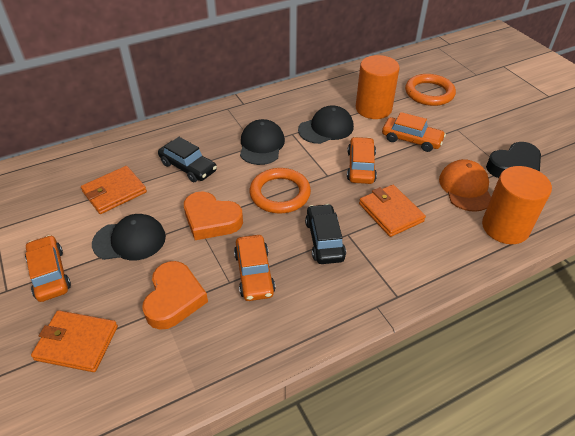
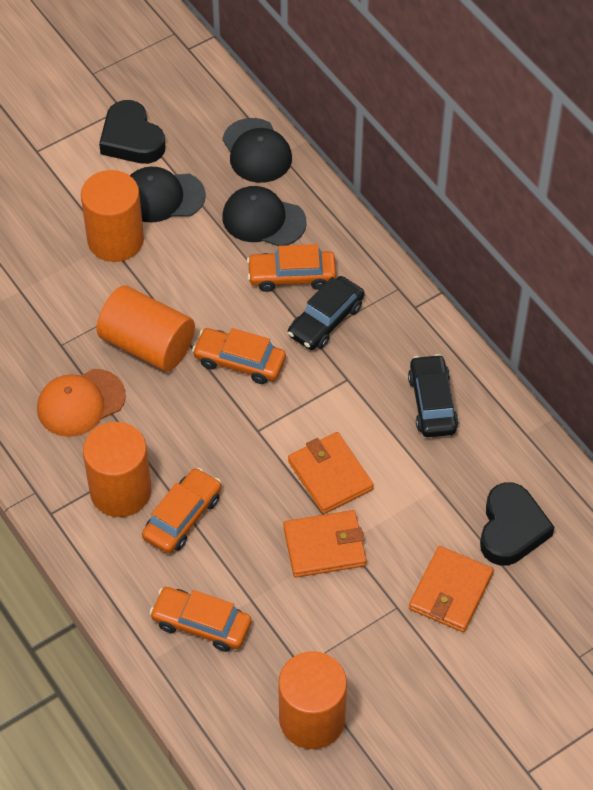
black heart: 1 -> 2
orange cylinder: 2 -> 4
orange heart: 2 -> 0
orange ring: 2 -> 0

